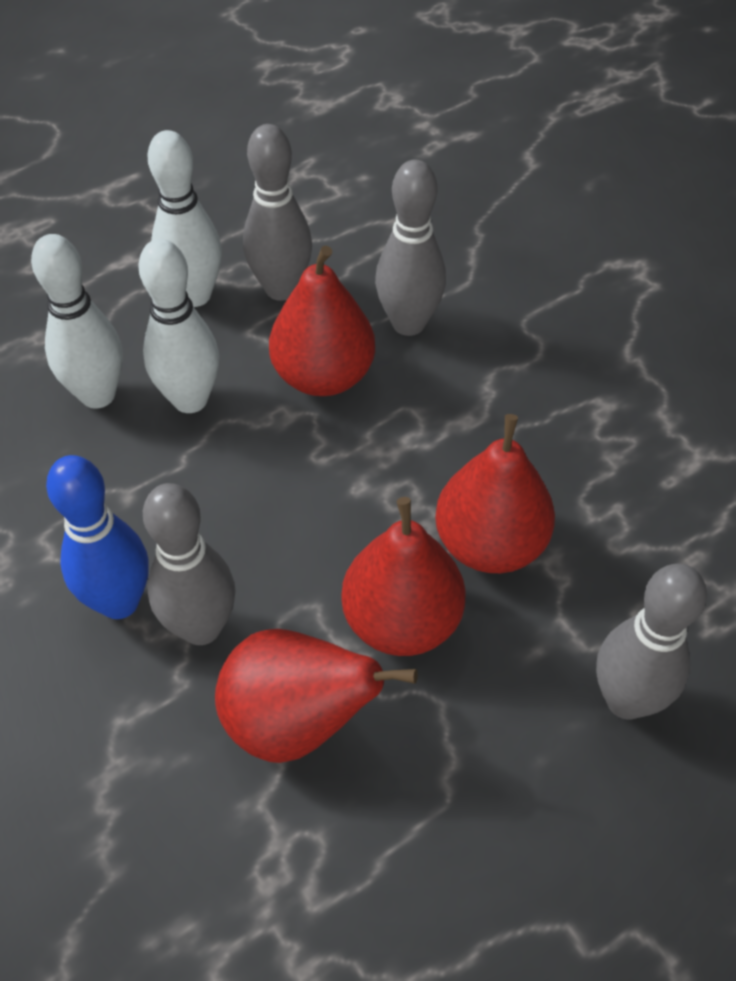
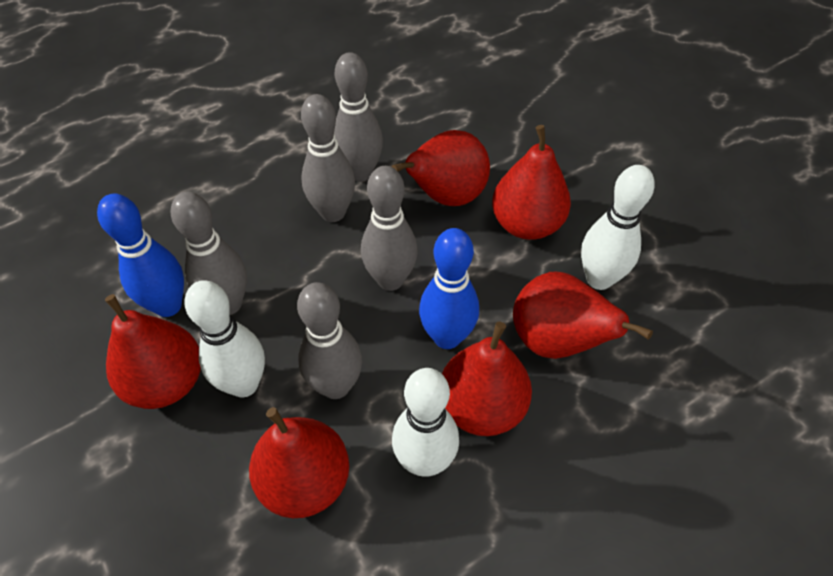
blue bowling pin: 1 -> 2
grey bowling pin: 4 -> 5
red pear: 4 -> 6

